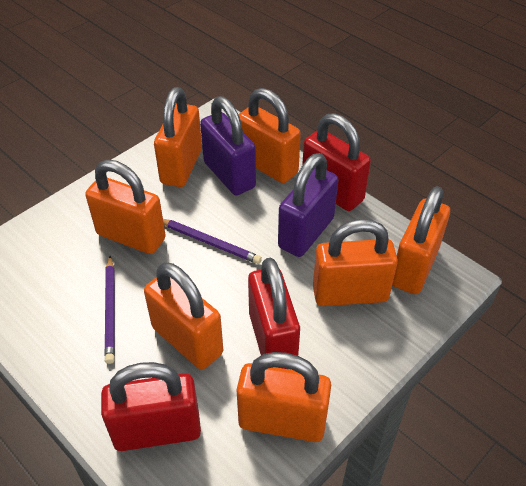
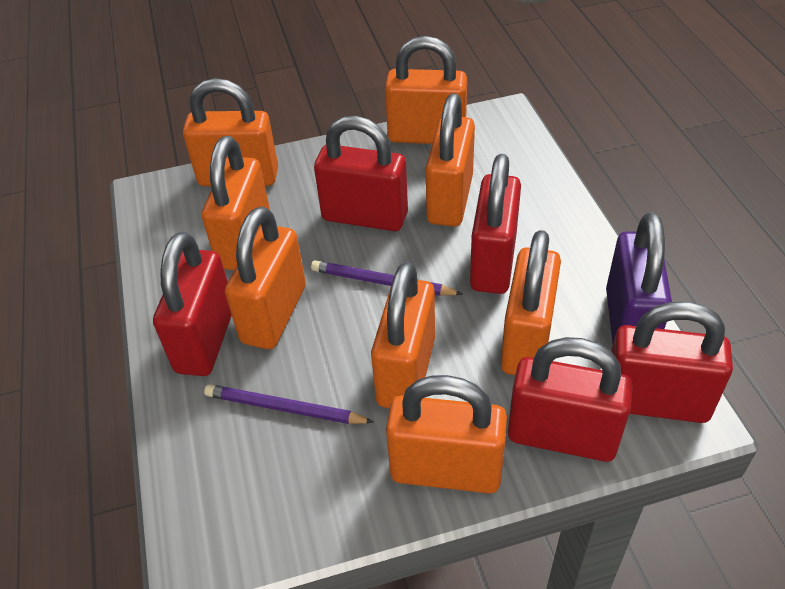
orange padlock: 7 -> 8
purple padlock: 2 -> 1
red padlock: 3 -> 5

